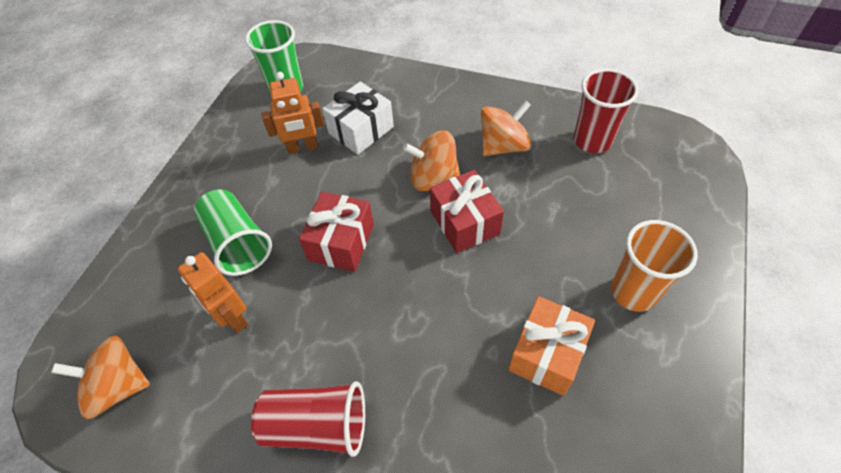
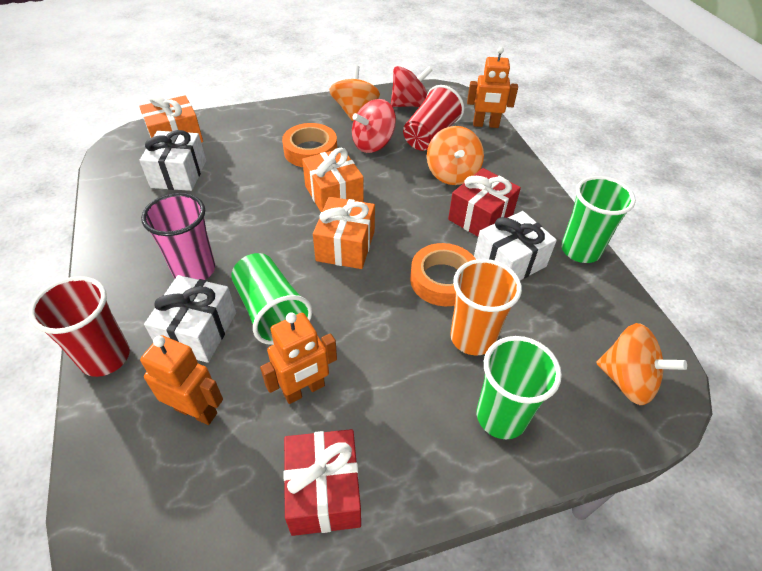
green cup: 2 -> 3
orange gift: 1 -> 3
orange robot: 2 -> 3
orange tape: 0 -> 2
pink cup: 0 -> 1
red spinning top: 0 -> 2
white gift: 1 -> 3

